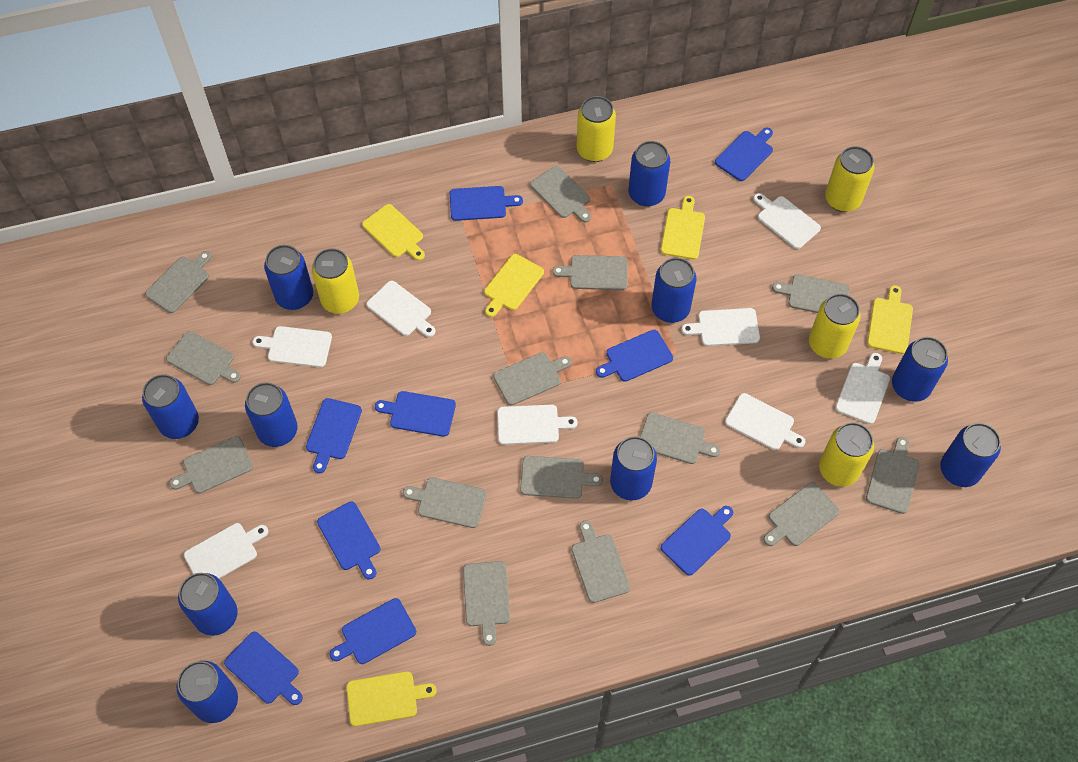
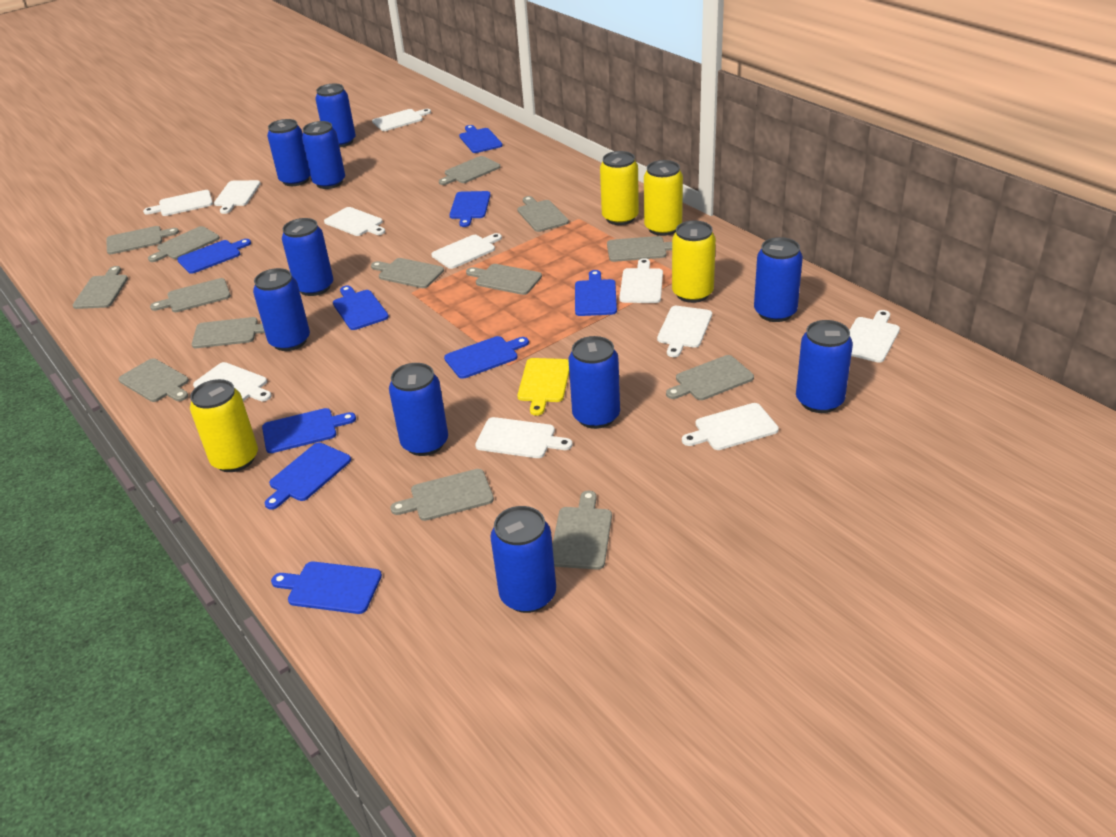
white cutting board: 8 -> 11
yellow can: 5 -> 4
yellow cutting board: 5 -> 1

